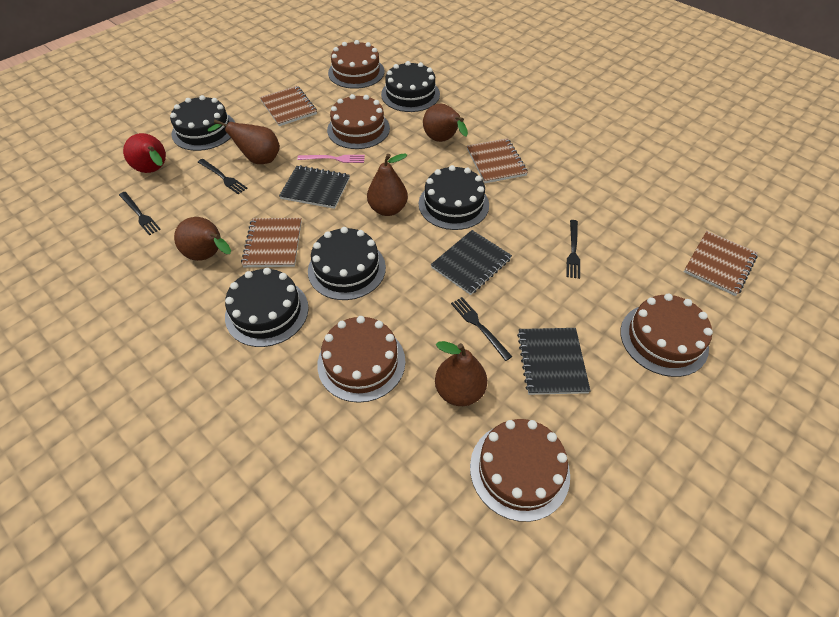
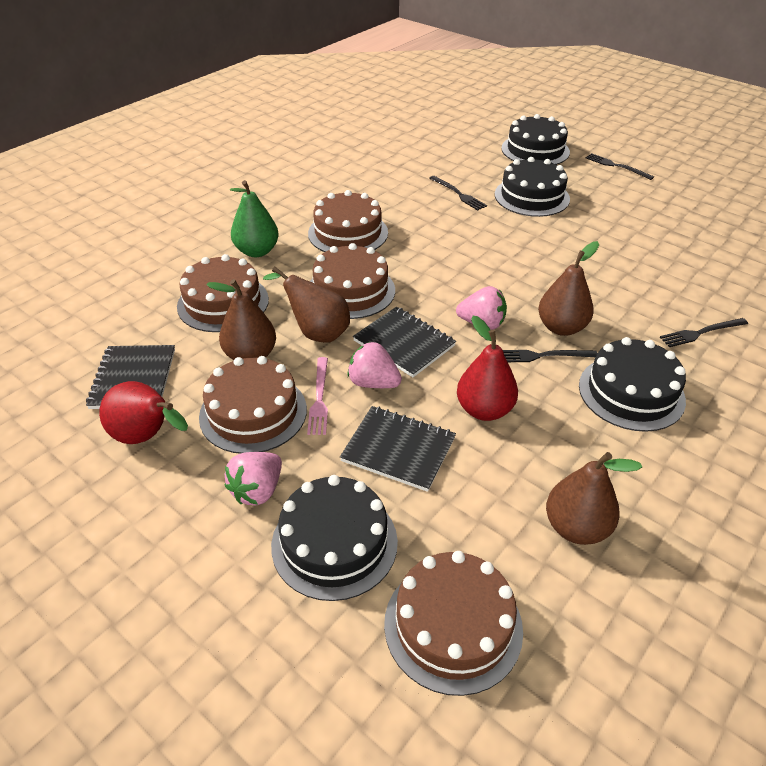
black cake: 5 -> 4
brown notebook: 4 -> 0
brown pear: 5 -> 4
green pear: 0 -> 1
pink strawberry: 0 -> 3
red pear: 1 -> 2

